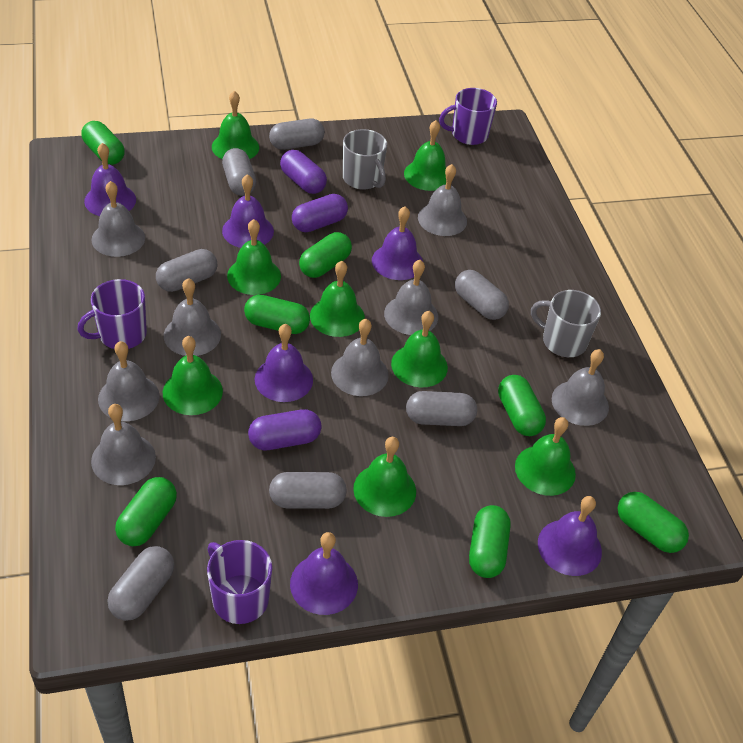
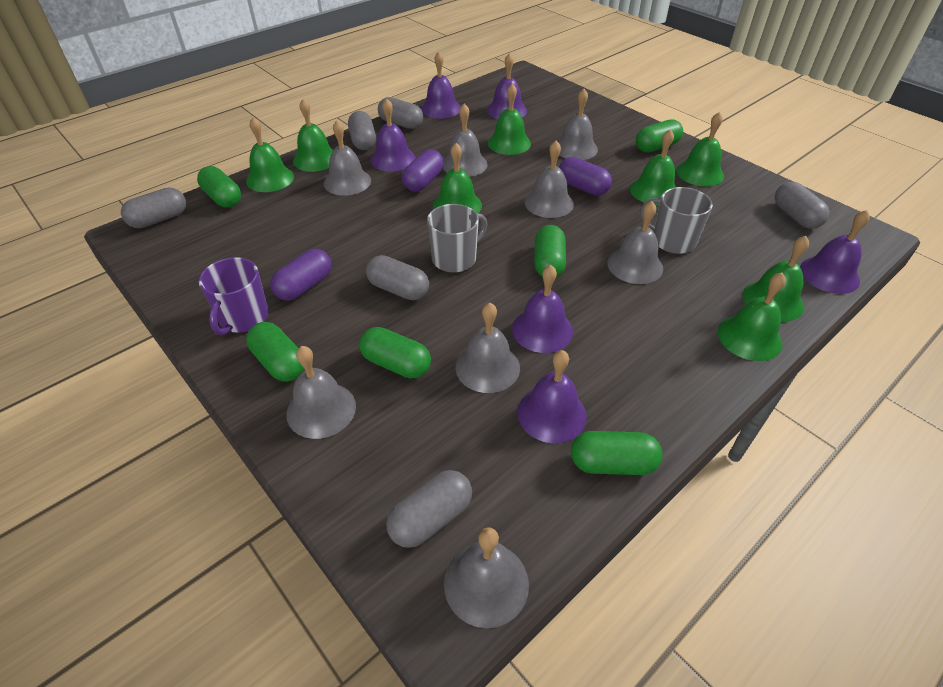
green capsule: 7 -> 6
grey capsule: 7 -> 6
purple mug: 3 -> 1

